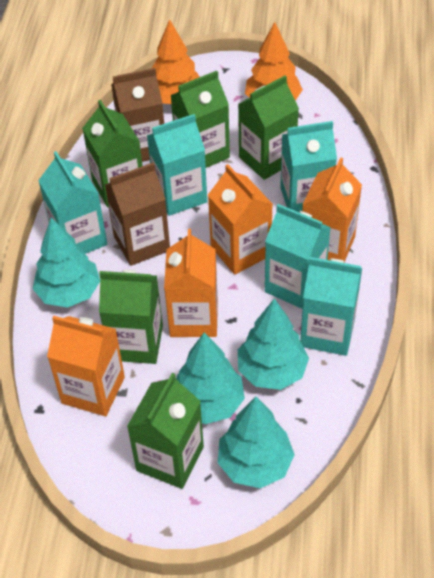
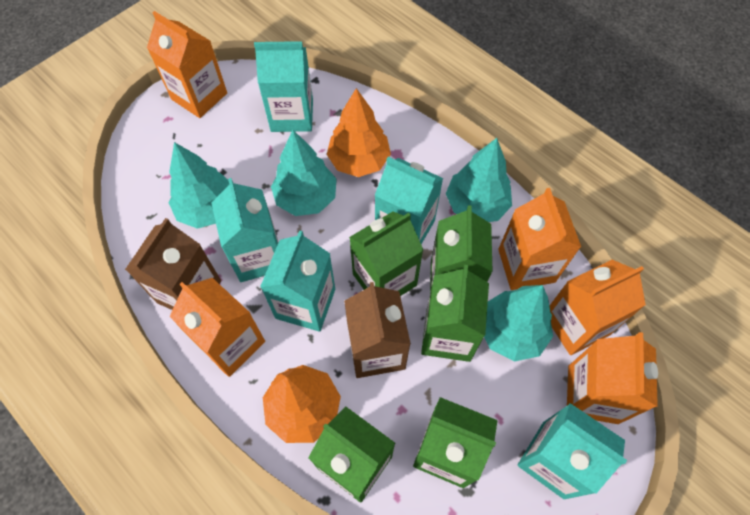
orange carton: 4 -> 5

